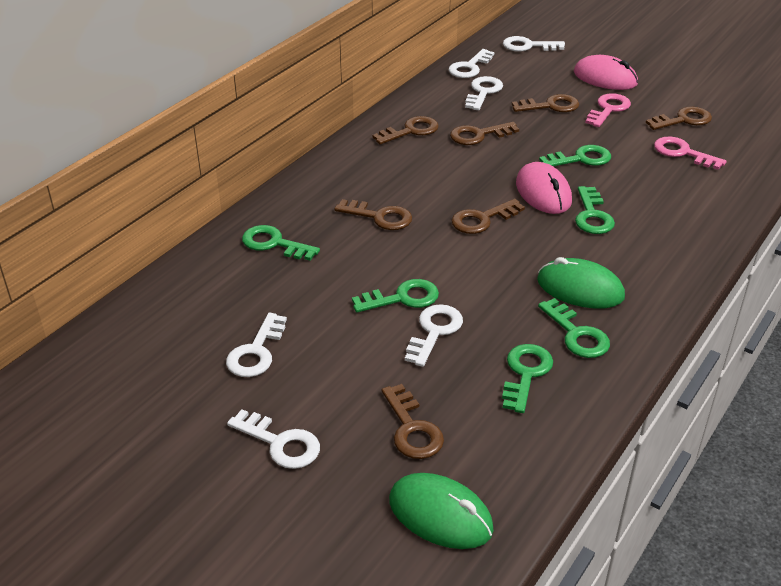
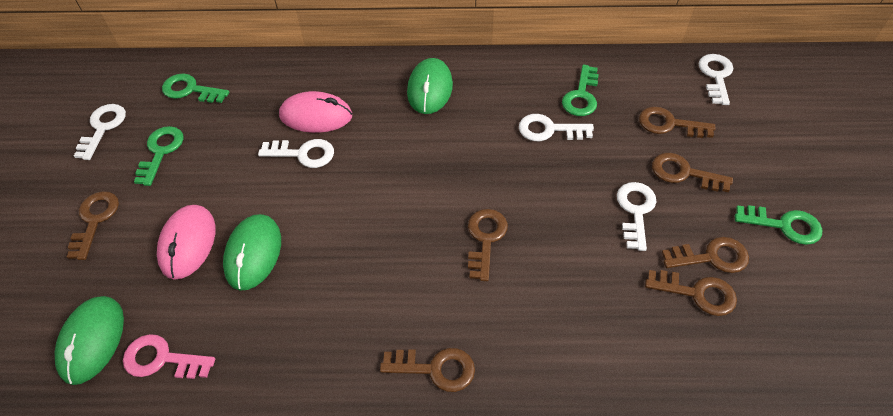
green key: 6 -> 4
green mouse: 2 -> 3
pink key: 2 -> 1
white key: 6 -> 5

